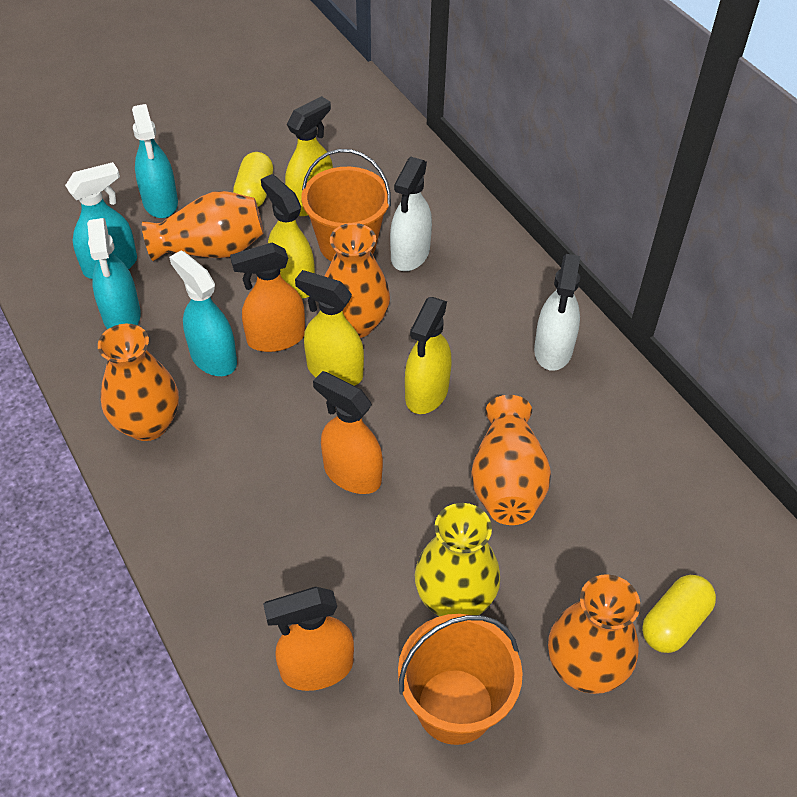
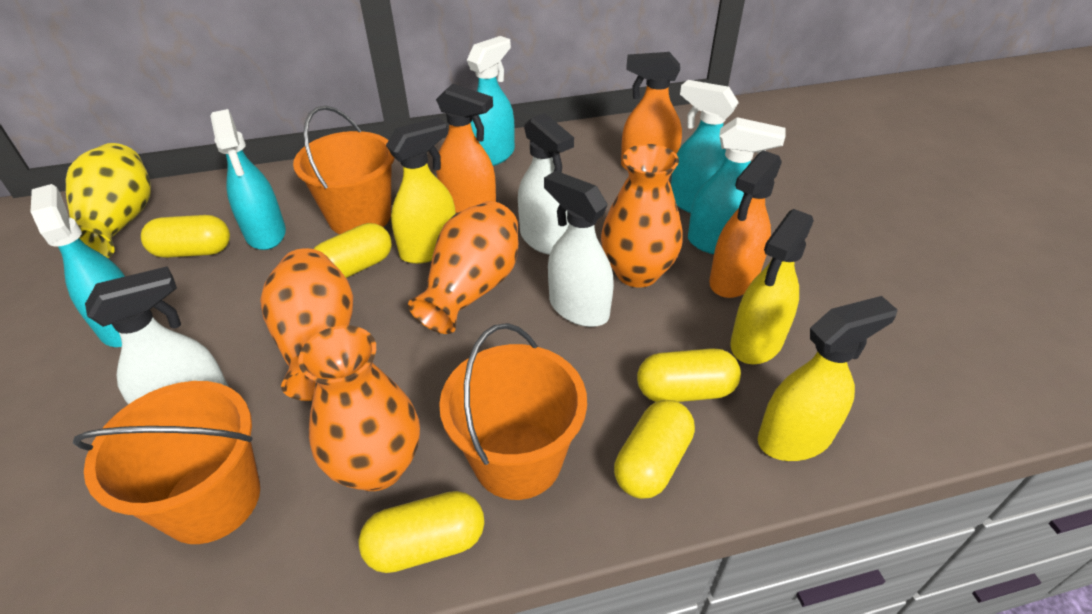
orange bucket: 2 -> 3
orange vase: 5 -> 4
turquoise spray bottle: 4 -> 5
white spray bottle: 2 -> 3
yellow capsule: 2 -> 5
yellow spray bottle: 4 -> 3

